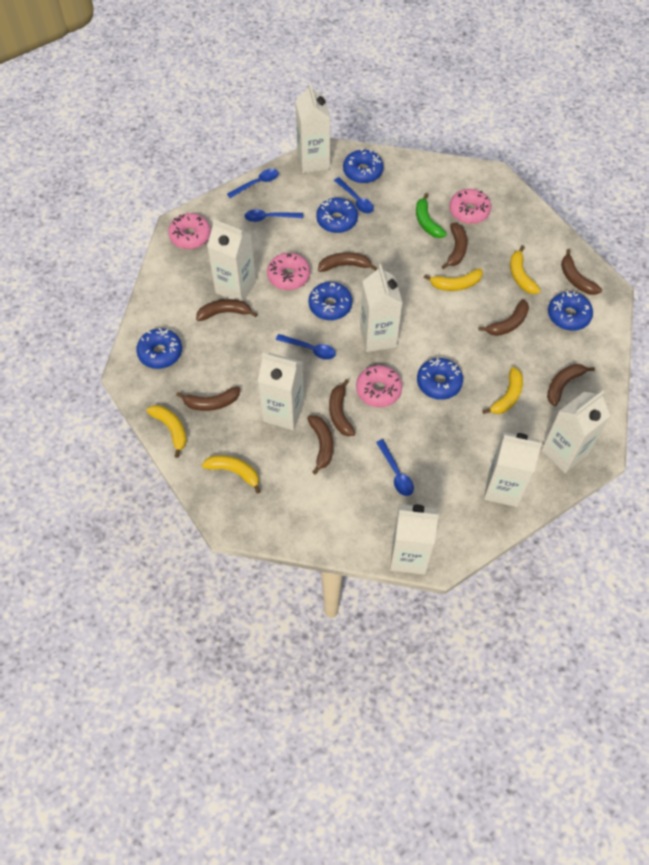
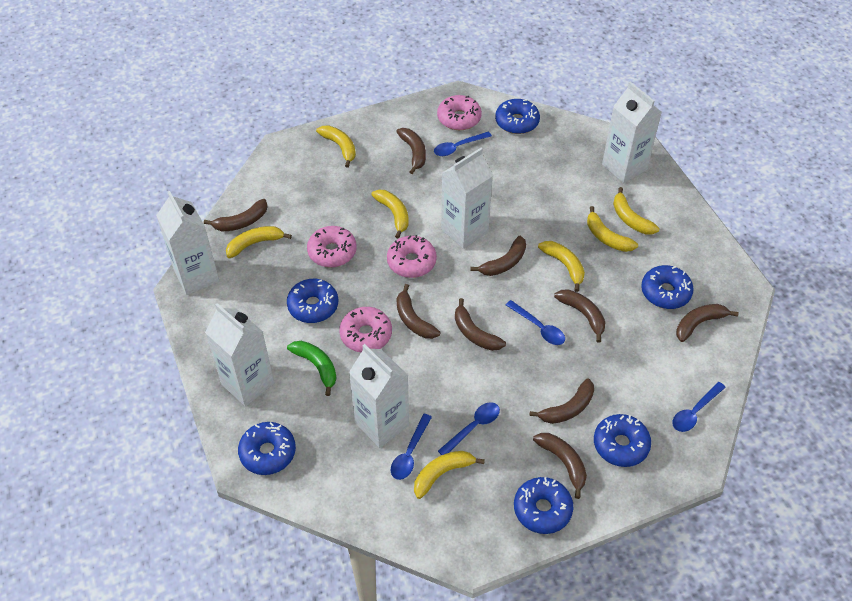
white carton: 7 -> 5
yellow banana: 5 -> 7

